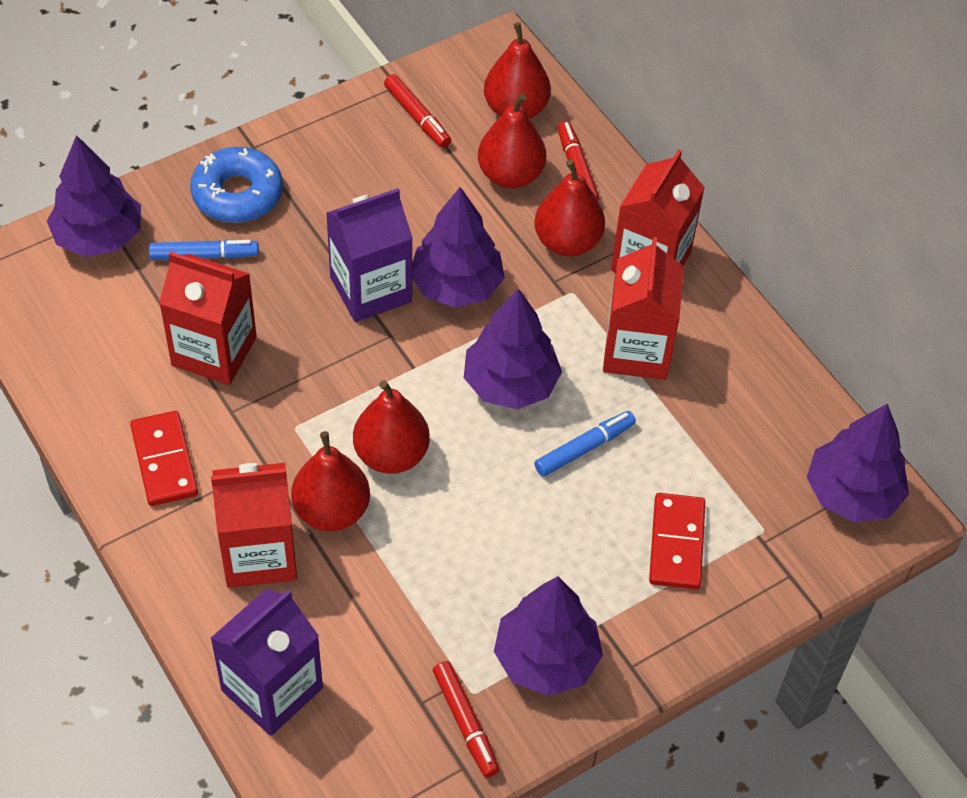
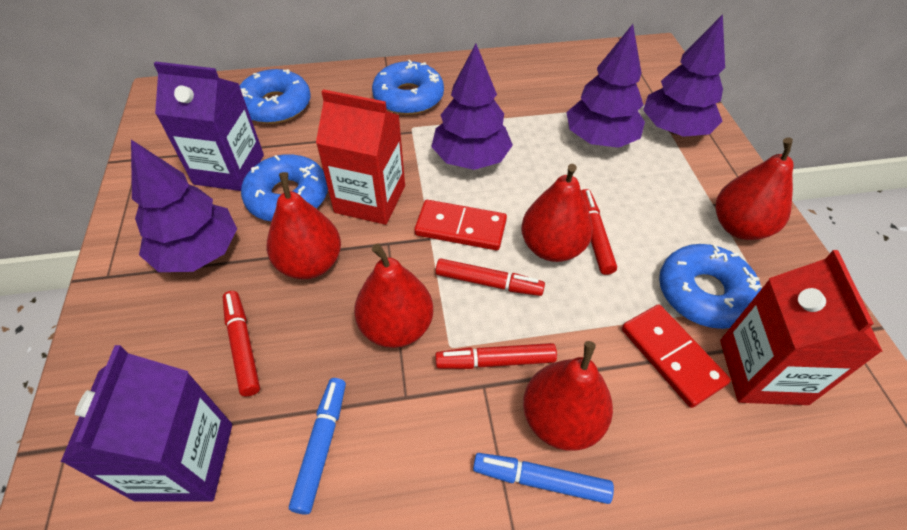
blue donut: 1 -> 4
purple tree: 5 -> 4
red carton: 4 -> 2
red marker: 3 -> 4

